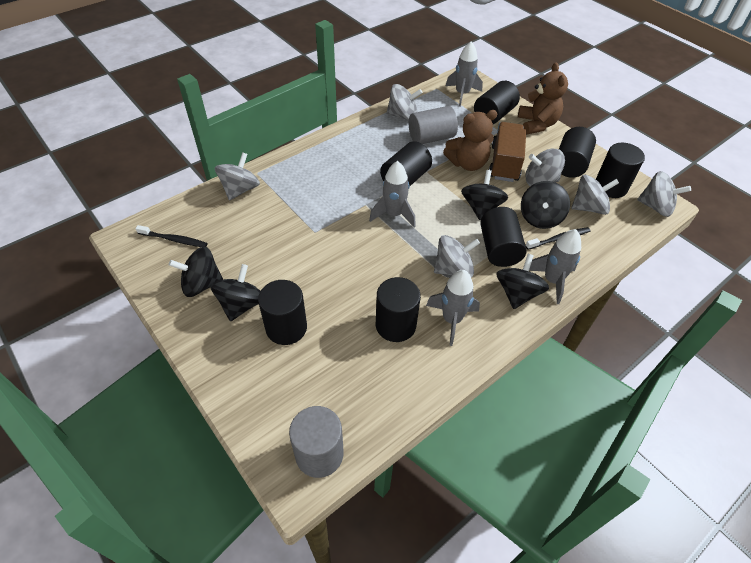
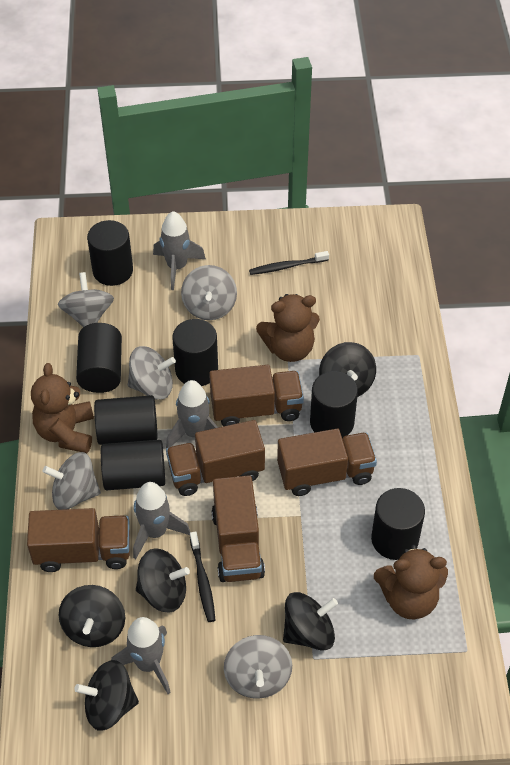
brown teddy bear: 2 -> 3
brown truck: 1 -> 5
grey cylinder: 2 -> 0
grey spinning top: 6 -> 5

